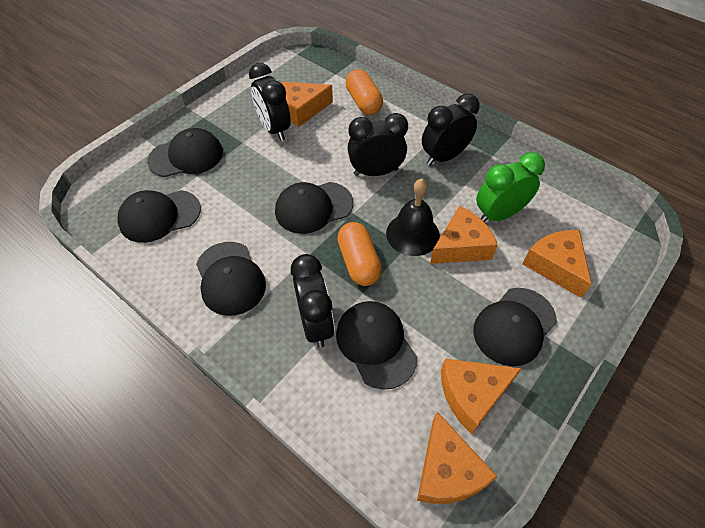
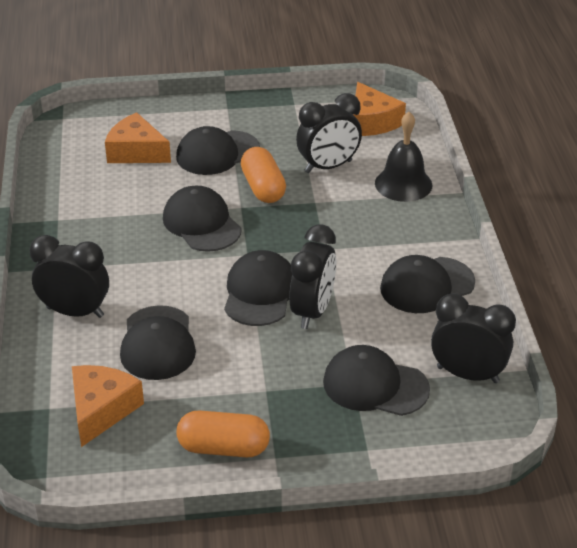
green clock: 1 -> 0
orange cheese: 5 -> 3

